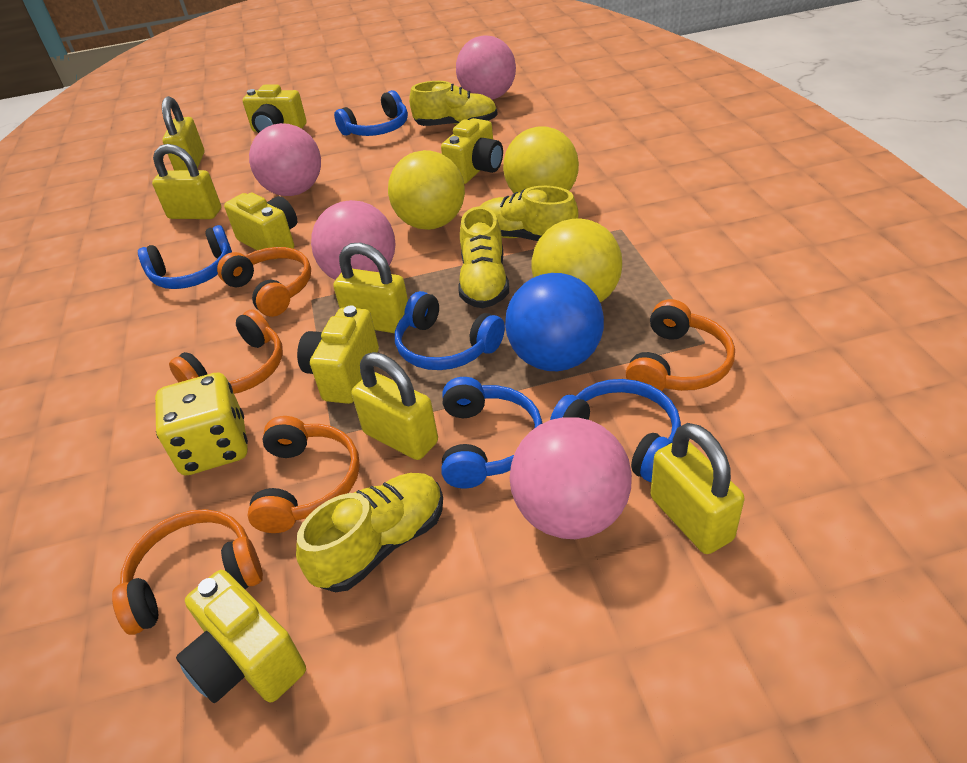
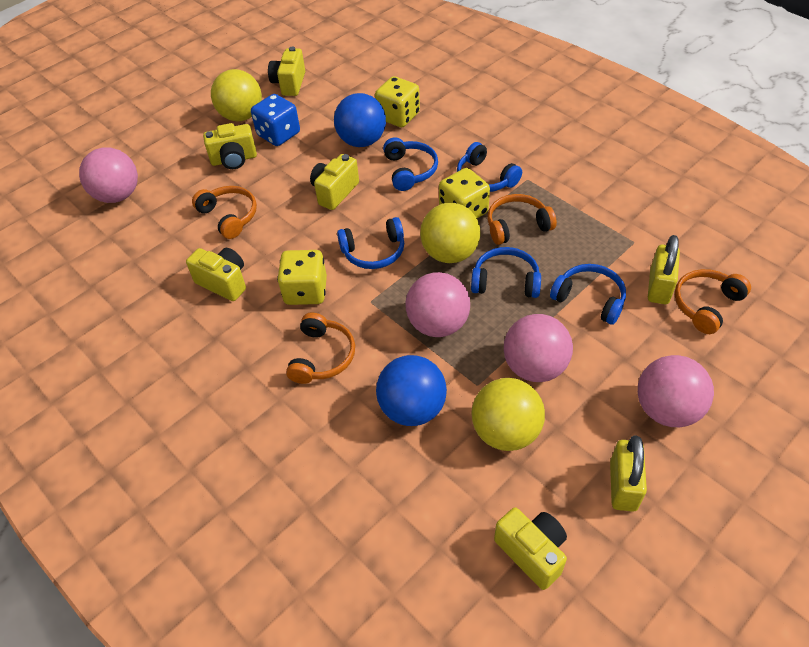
blue ball: 1 -> 2
blue dice: 0 -> 1
orange headphones: 5 -> 4
yellow dice: 1 -> 3
yellow padlock: 5 -> 2
yellow shoe: 4 -> 0

